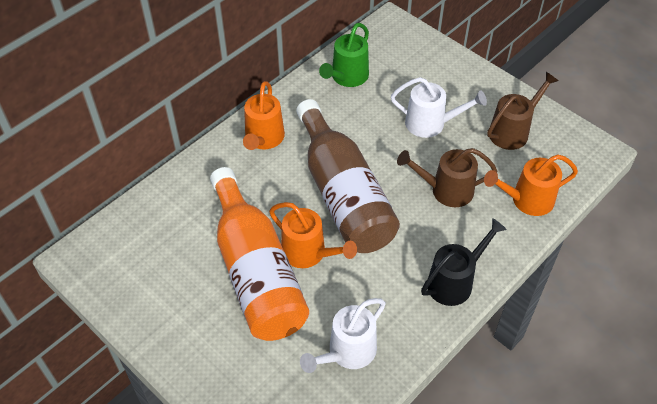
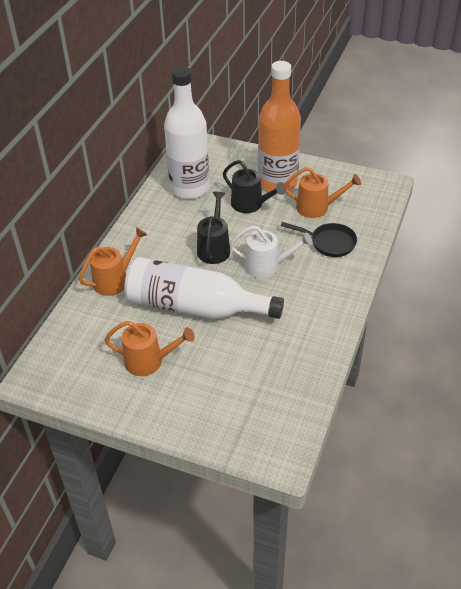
black pan: 0 -> 1
black watering can: 1 -> 2
brown bottle: 1 -> 0
brown watering can: 2 -> 0
green watering can: 1 -> 0
white bottle: 0 -> 2
white watering can: 2 -> 1

